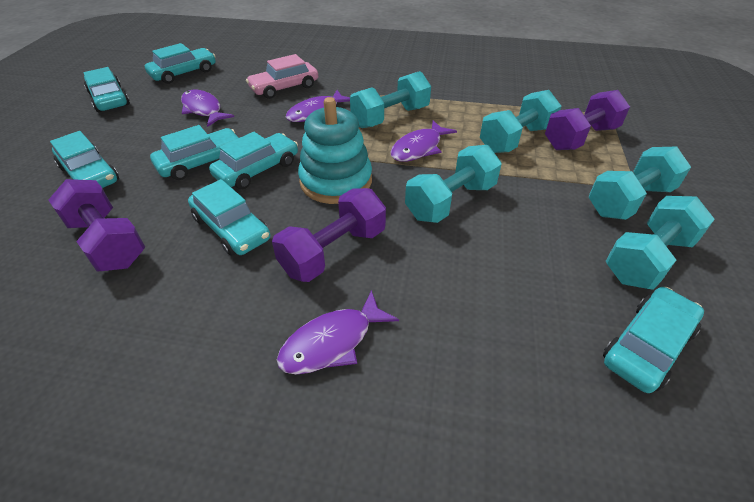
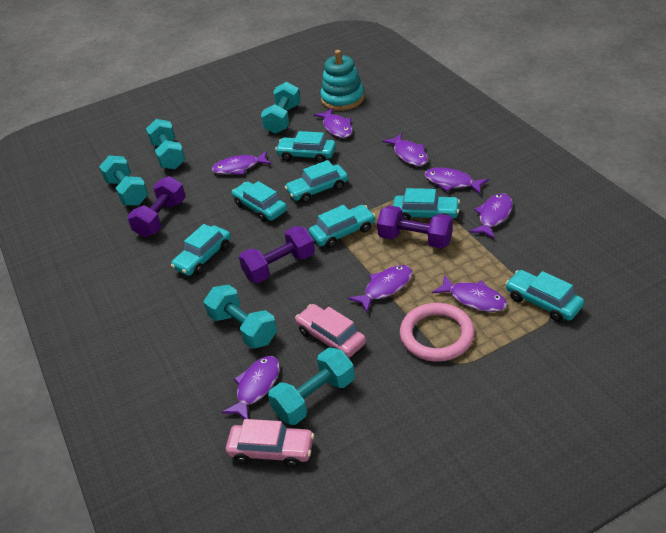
pink car: 1 -> 2
pink ring: 0 -> 1
purple fish: 4 -> 8

